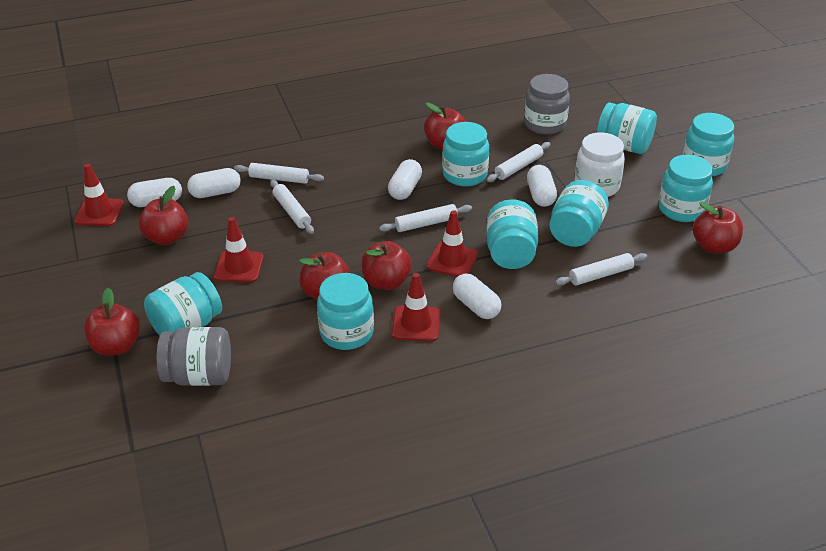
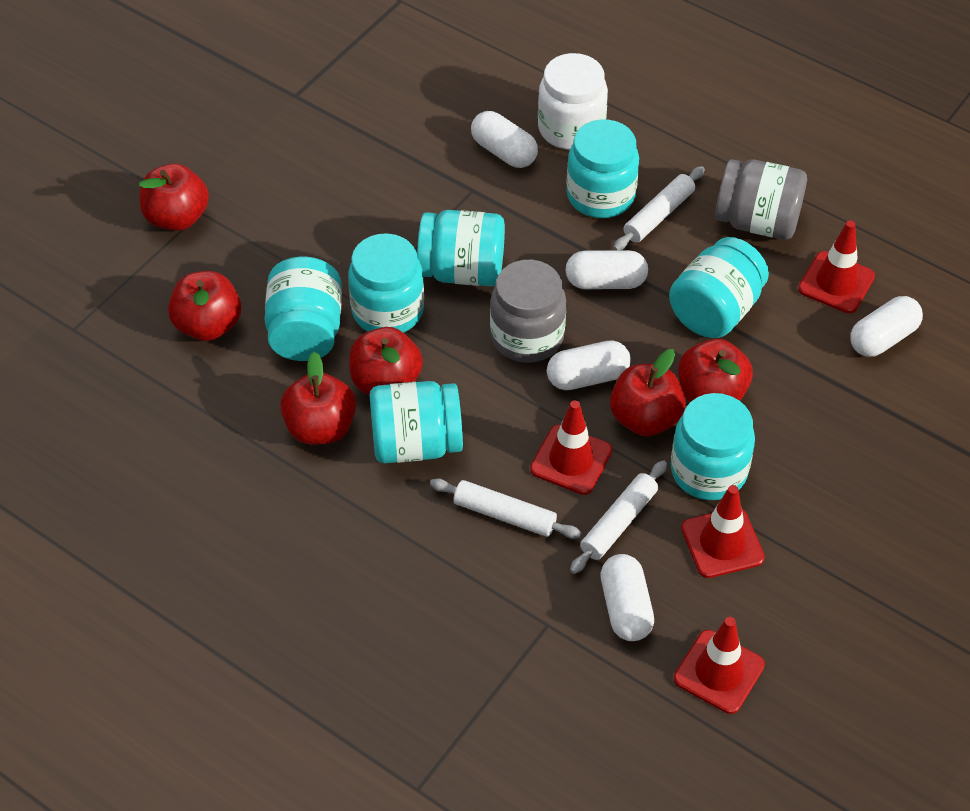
turquoise jar: 8 -> 7
white rolling pin: 5 -> 3

